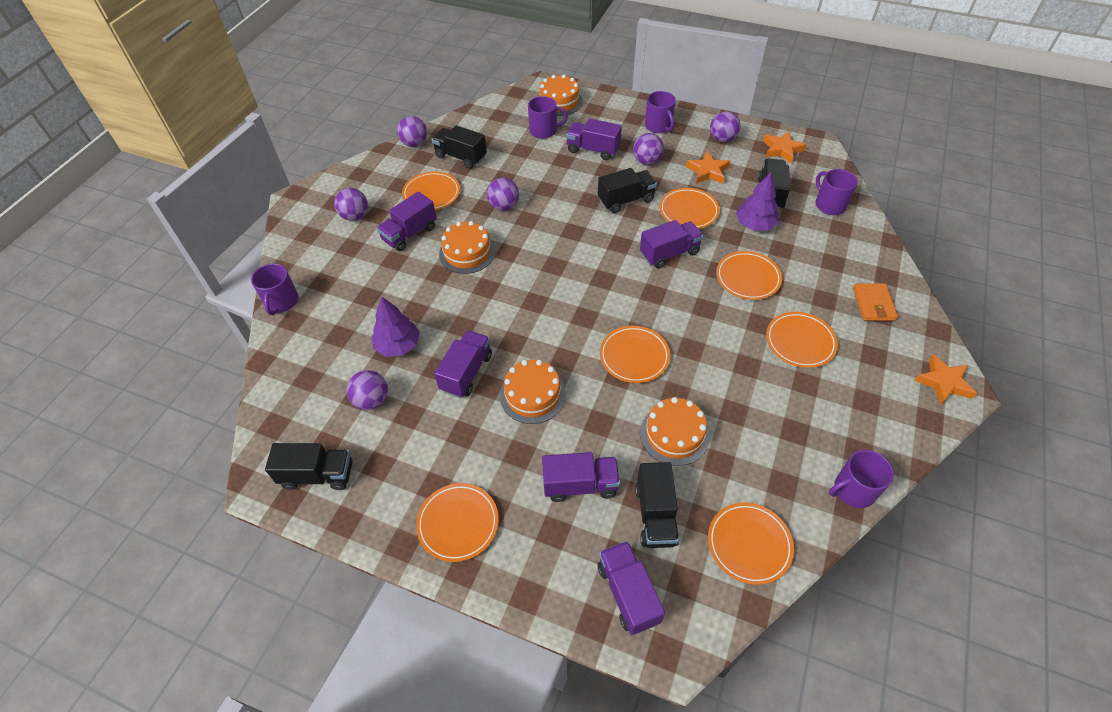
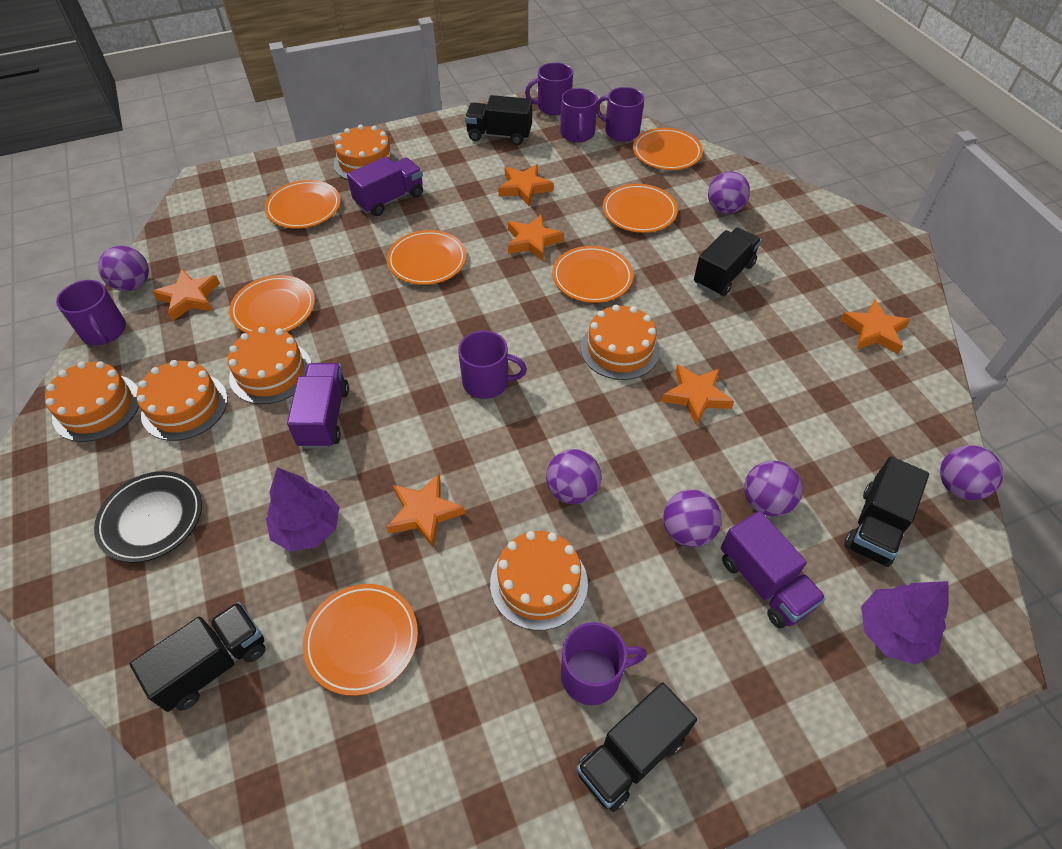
black plate: 0 -> 1
orange cake: 4 -> 6
orange star: 3 -> 6
orange wallet: 1 -> 0
purple mug: 5 -> 6
purple truck: 6 -> 3

